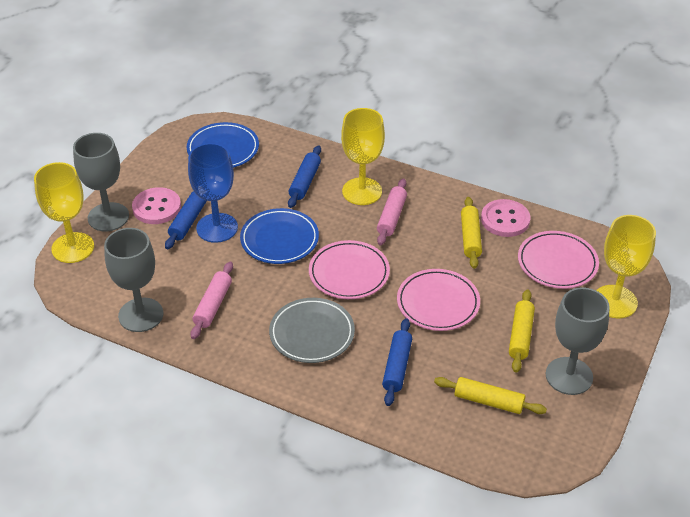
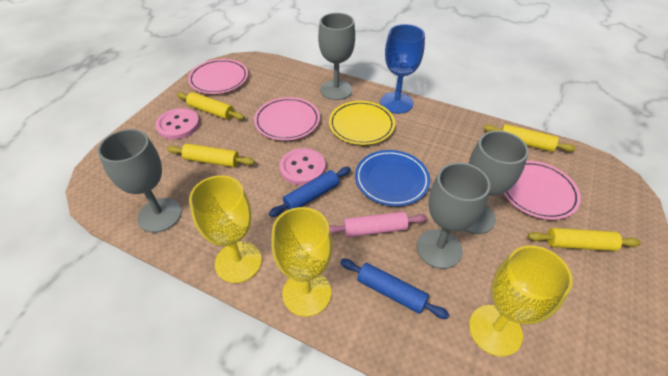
blue plate: 2 -> 1
blue rolling pin: 3 -> 2
grey goblet: 3 -> 4
grey plate: 1 -> 0
pink rolling pin: 2 -> 1
yellow plate: 0 -> 1
yellow rolling pin: 3 -> 4

